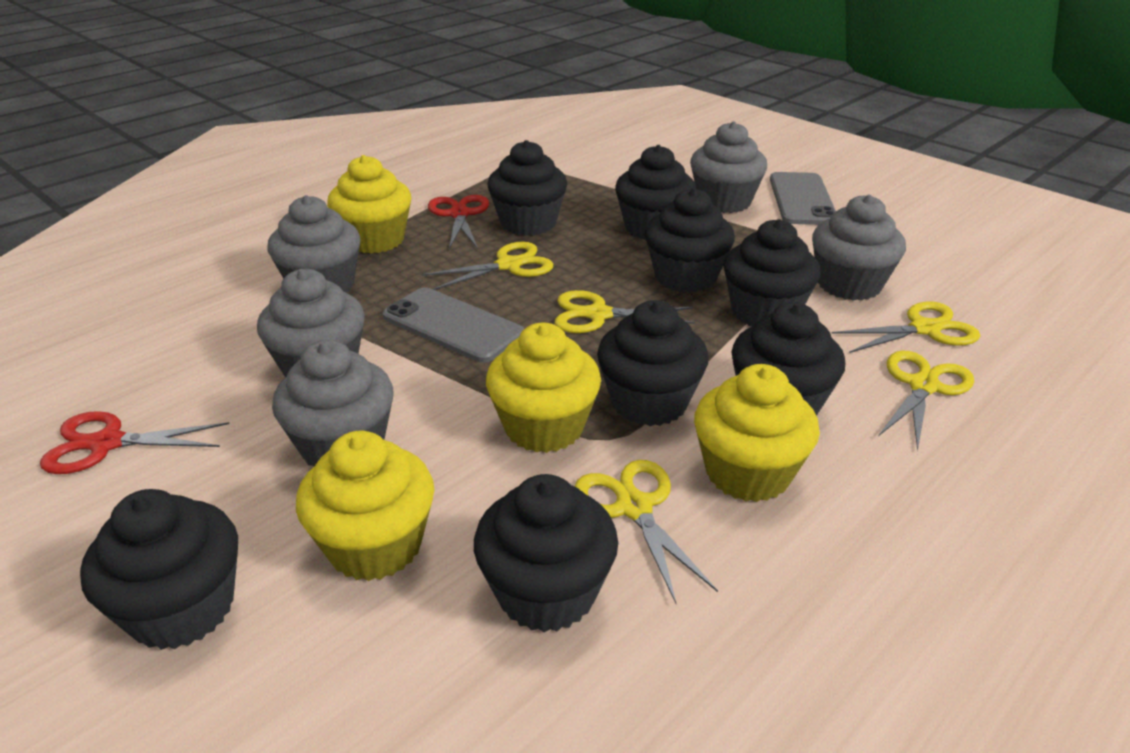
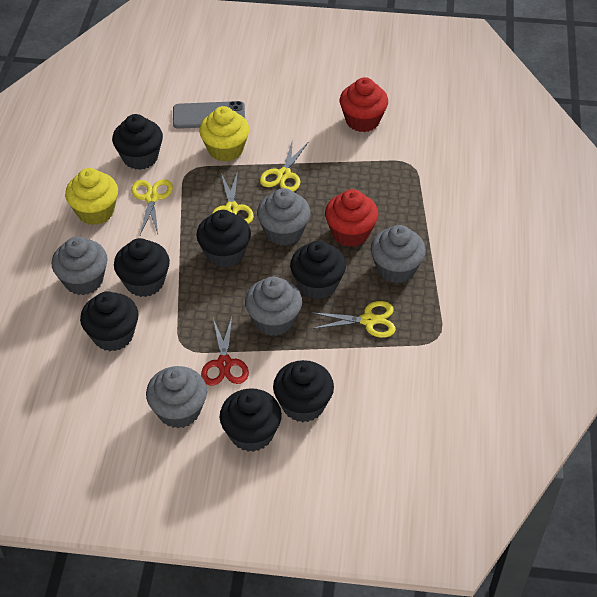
black cupcake: 8 -> 7
grey phone: 2 -> 1
red cupcake: 0 -> 2
red scissors: 2 -> 1
yellow cupcake: 4 -> 2
yellow scissors: 5 -> 4

